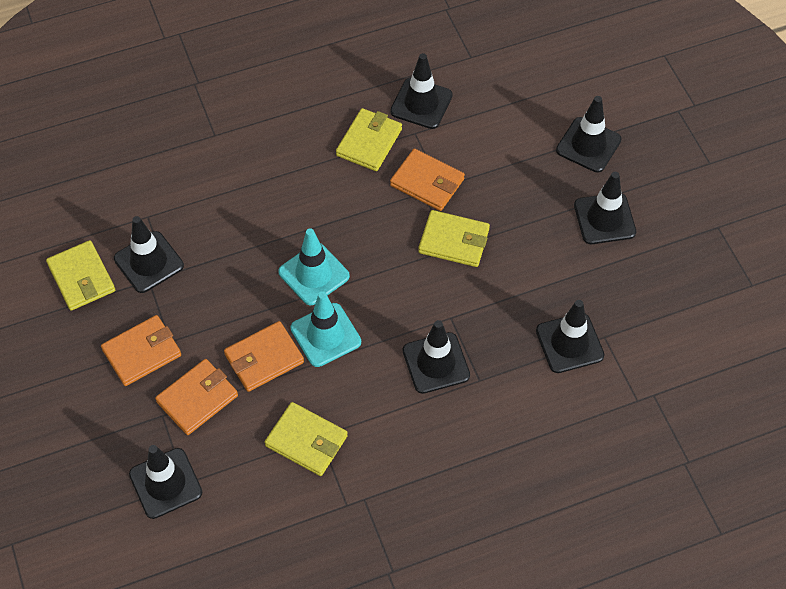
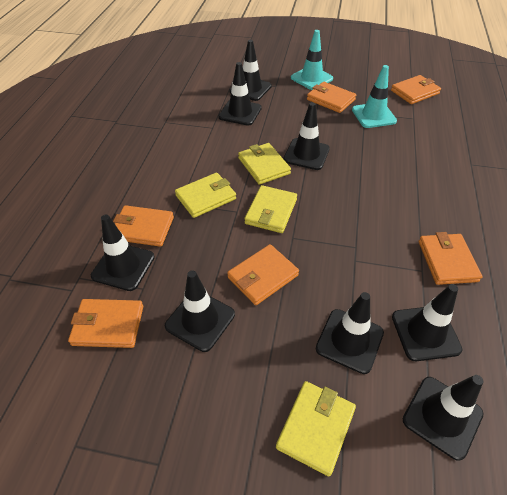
black traffic cone: 7 -> 8
orange wallet: 4 -> 6

